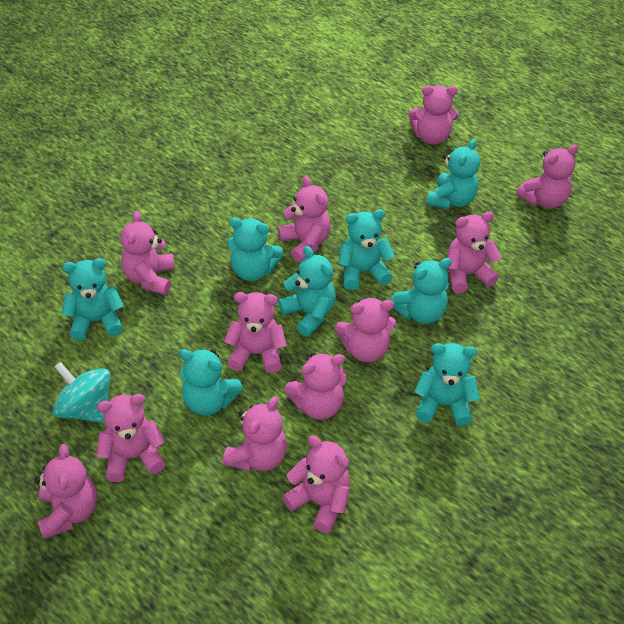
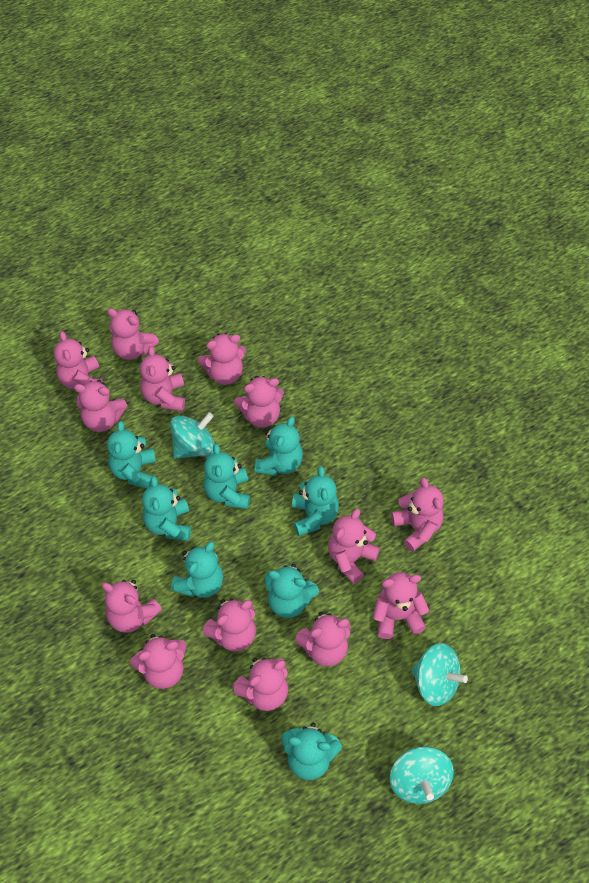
pink teddy bear: 12 -> 14
turquoise spinning top: 1 -> 3

